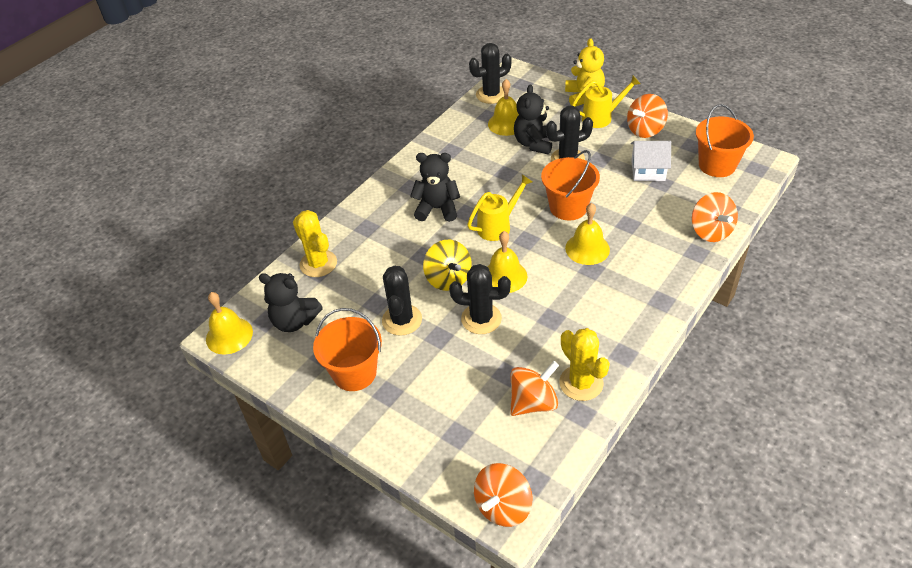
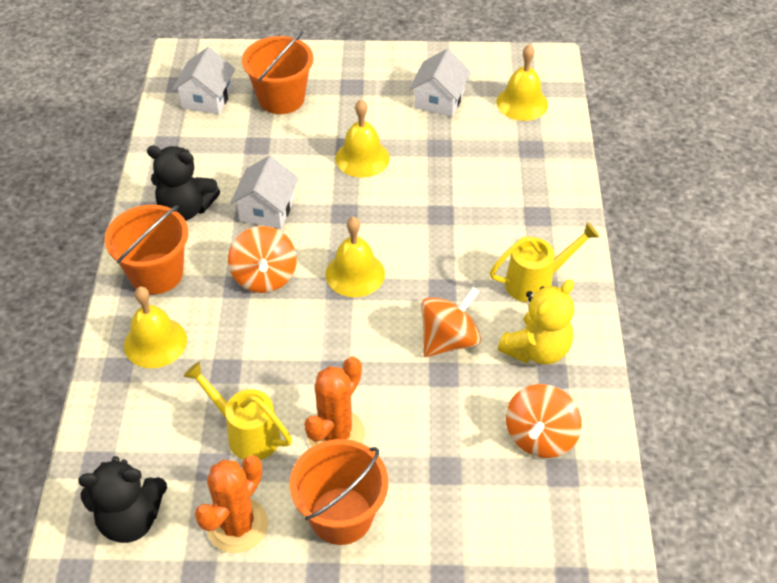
black cactus: 4 -> 0
black teddy bear: 3 -> 2
orange cactus: 0 -> 2
orange spinning top: 4 -> 3
white house: 1 -> 3
yellow cactus: 2 -> 0
yellow spinning top: 1 -> 0

